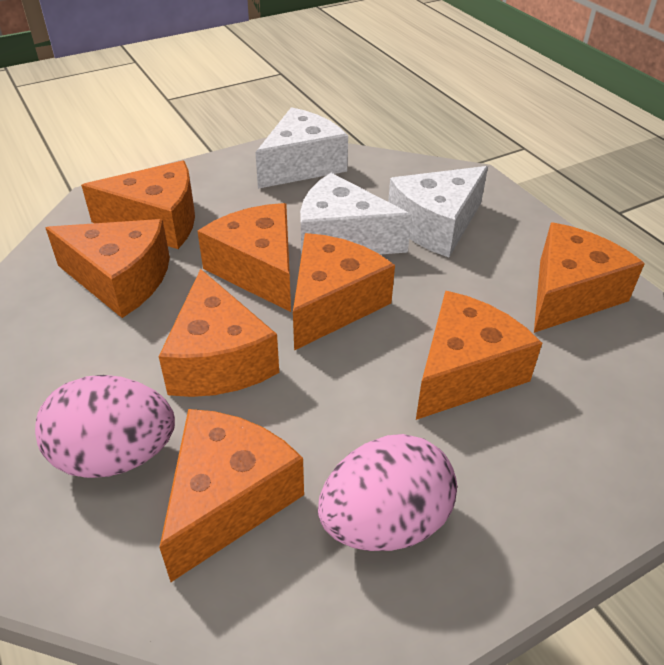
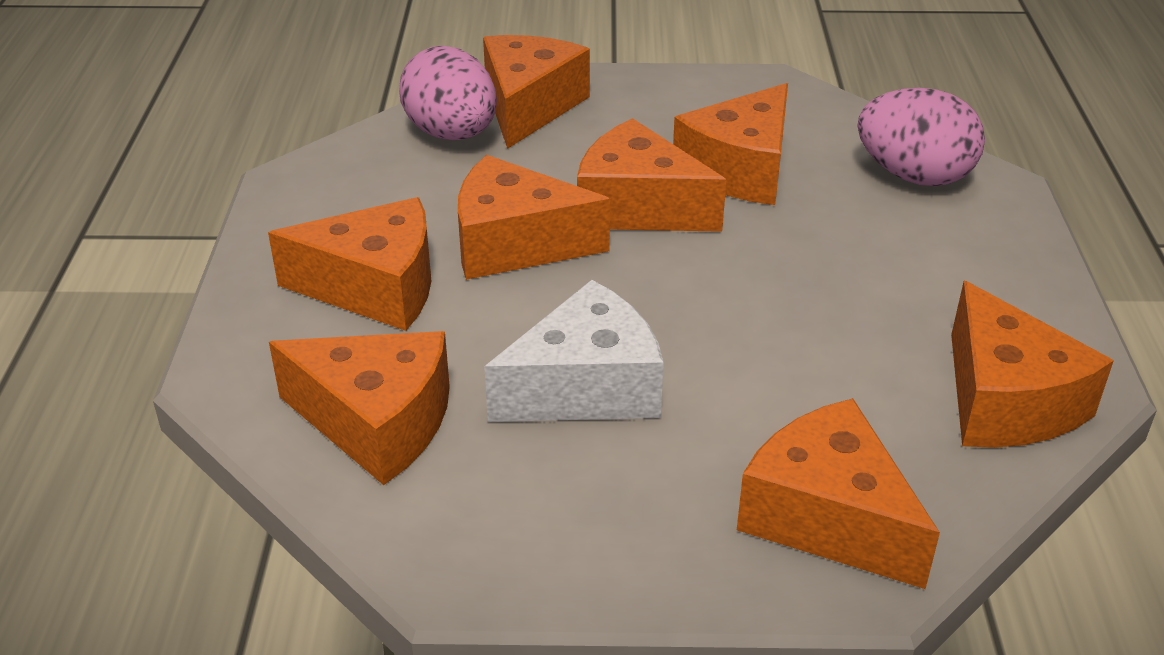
white cheese: 3 -> 1

